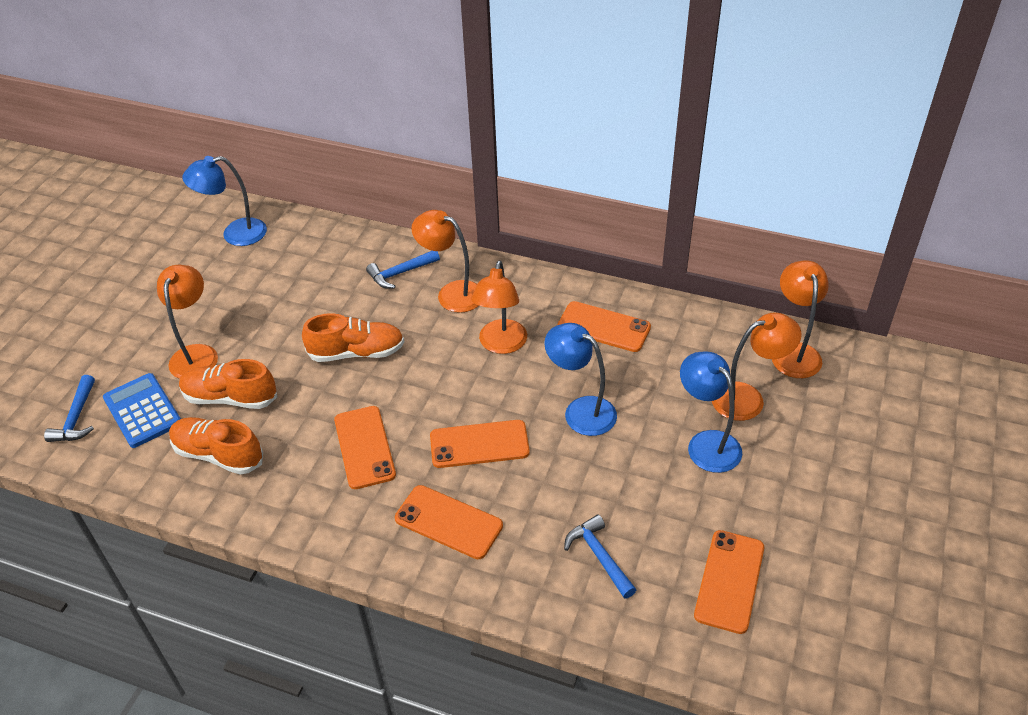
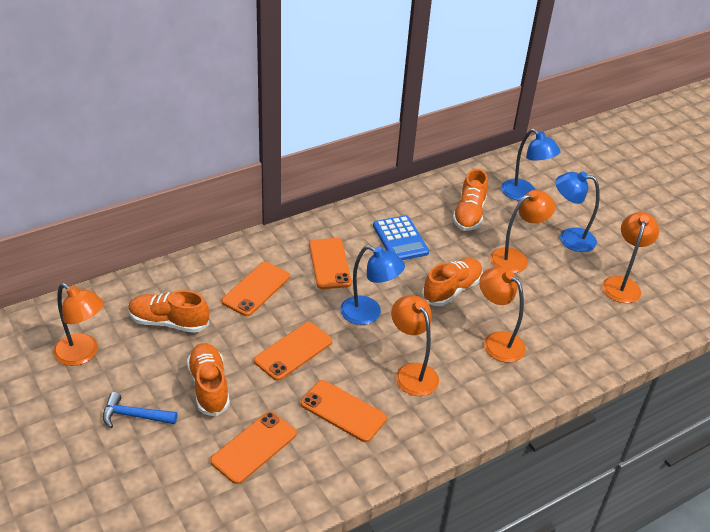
blue hammer: 3 -> 1
orange shoe: 3 -> 4

